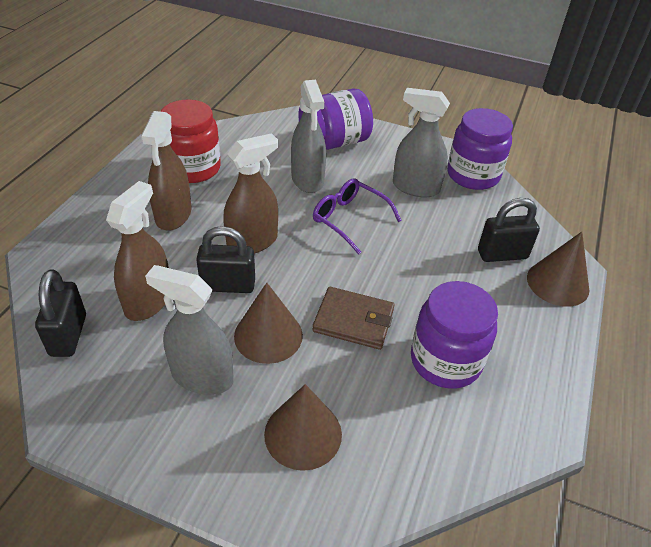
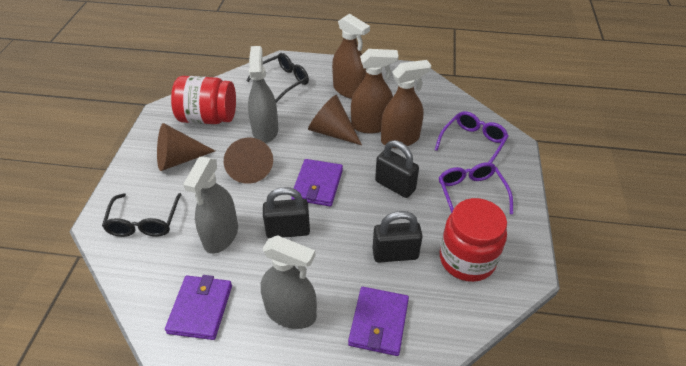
black glasses: 0 -> 2
brown wallet: 1 -> 0
purple glasses: 1 -> 2
purple jar: 3 -> 0
purple wallet: 0 -> 3
red jar: 1 -> 2

